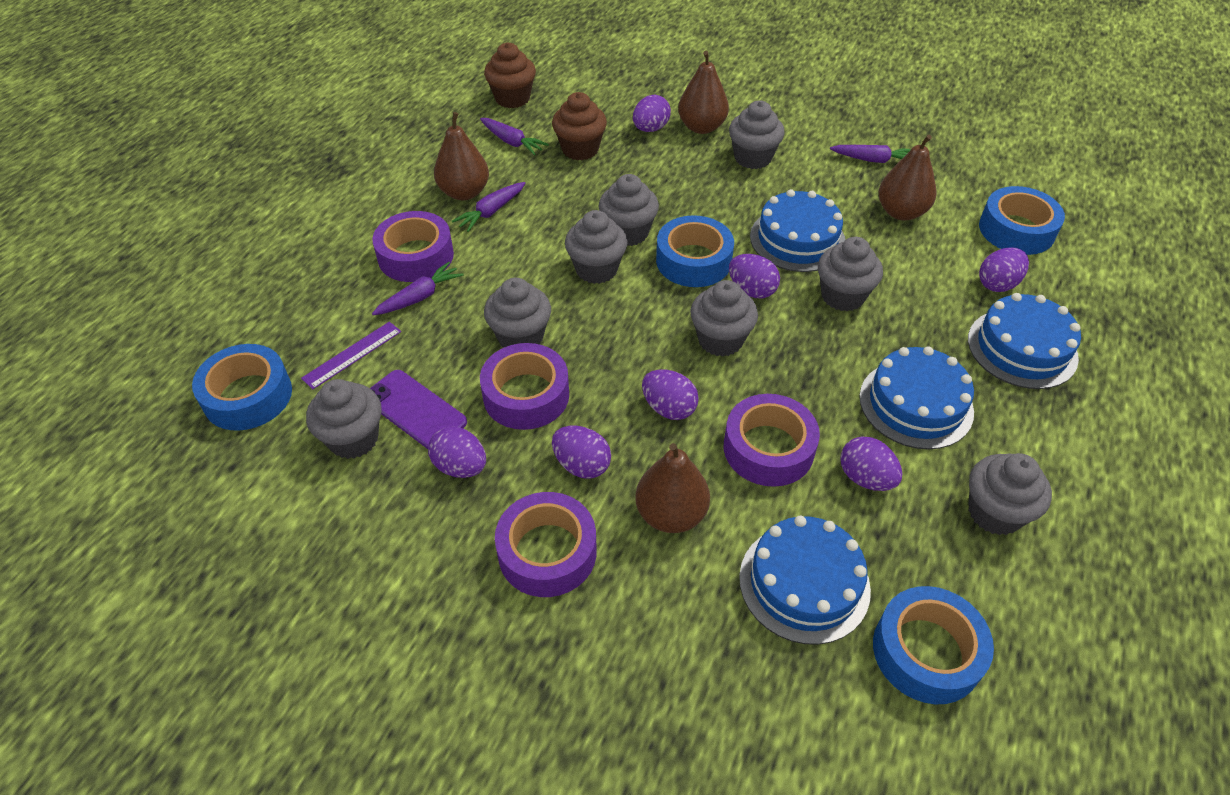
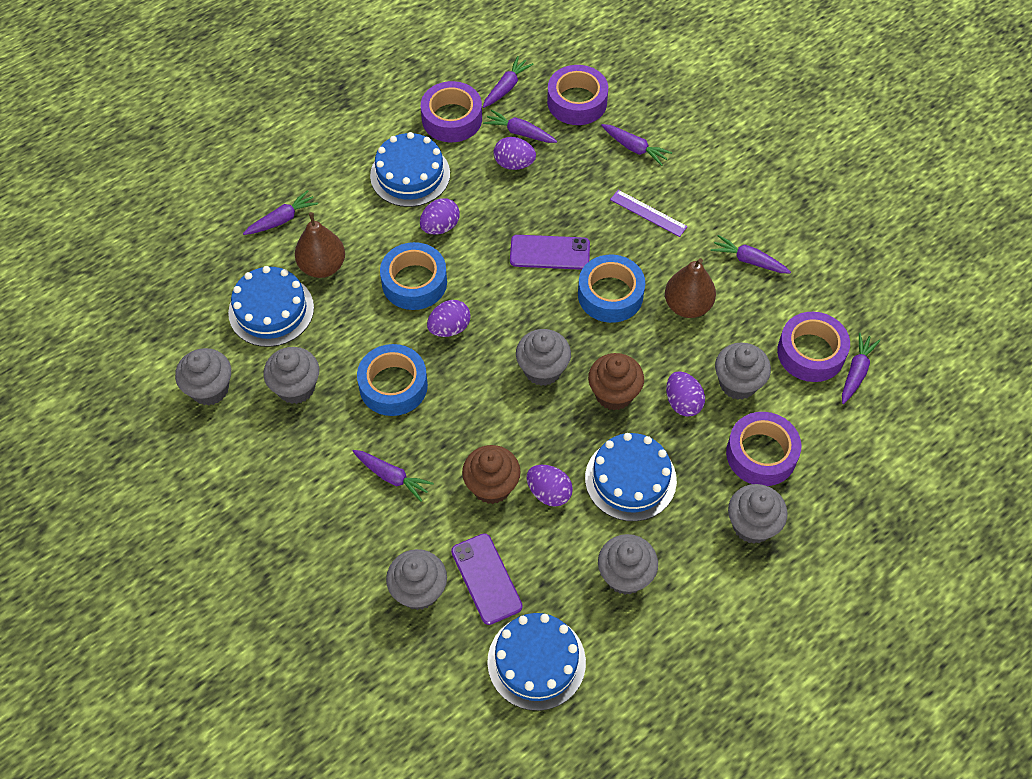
blue tape: 4 -> 3
brown pear: 4 -> 2
grey cupcake: 8 -> 7
purple carrot: 4 -> 7
purple egg: 7 -> 5
purple phone: 1 -> 2

